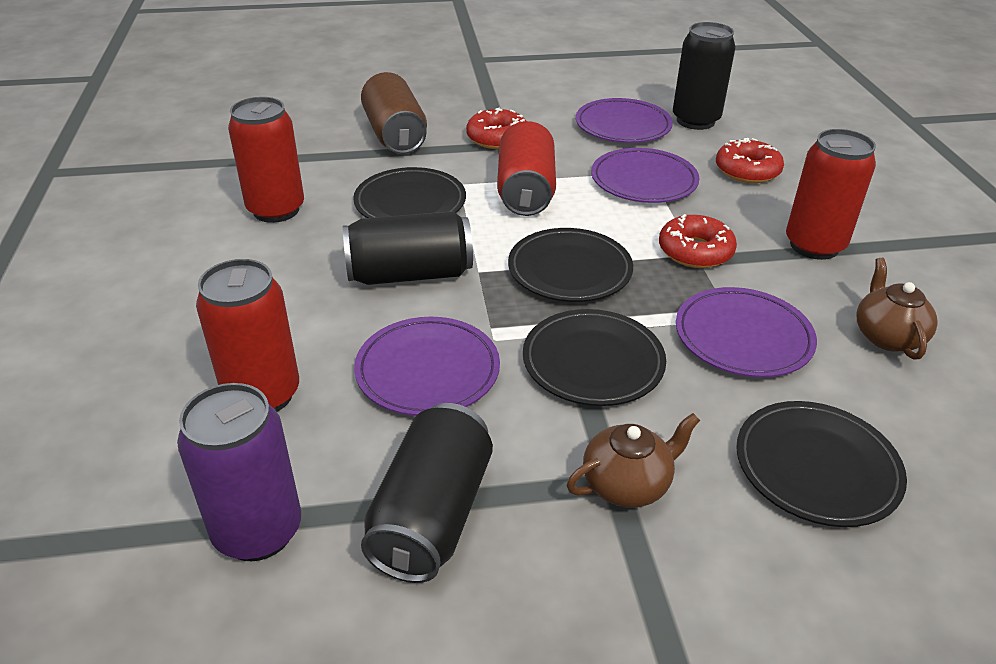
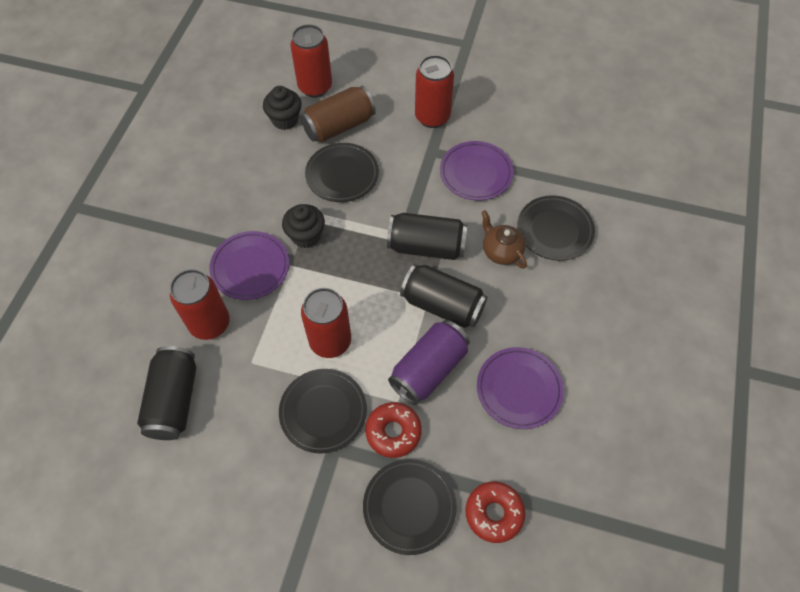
black cupcake: 0 -> 2
brown teapot: 2 -> 1
purple plate: 4 -> 3
red donut: 3 -> 2

